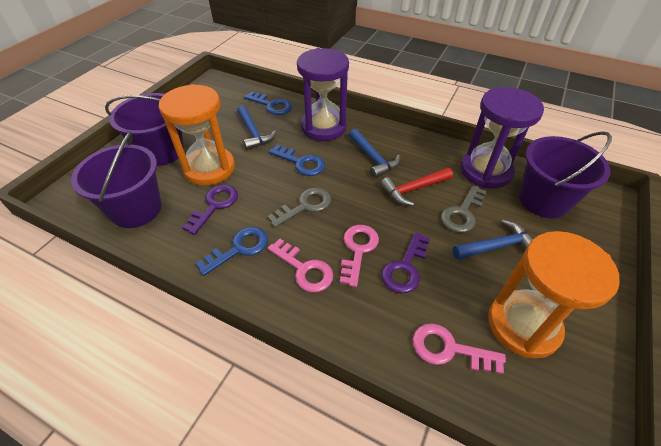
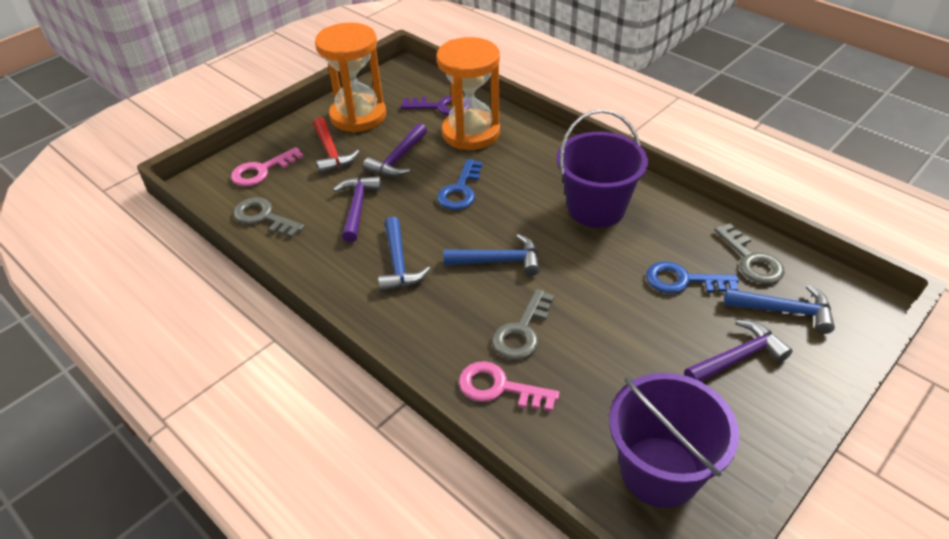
blue key: 3 -> 2
grey key: 2 -> 3
pink key: 3 -> 2
purple bucket: 3 -> 2
purple hammer: 0 -> 3
purple hourglass: 2 -> 0
purple key: 2 -> 1

